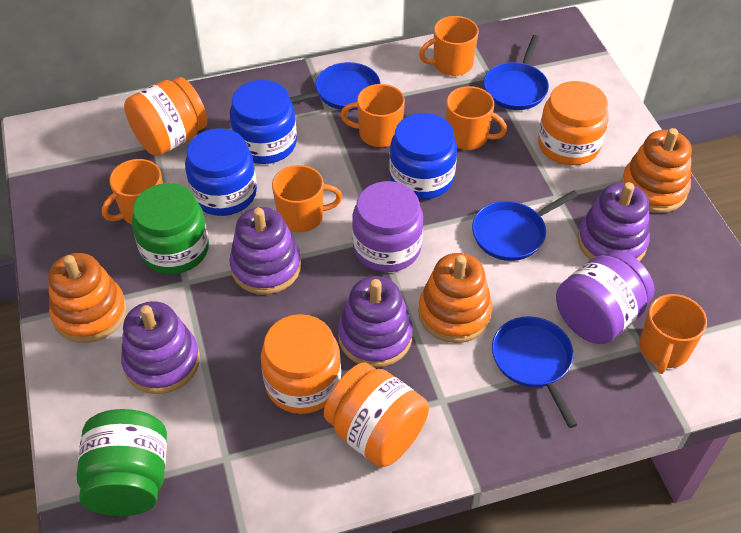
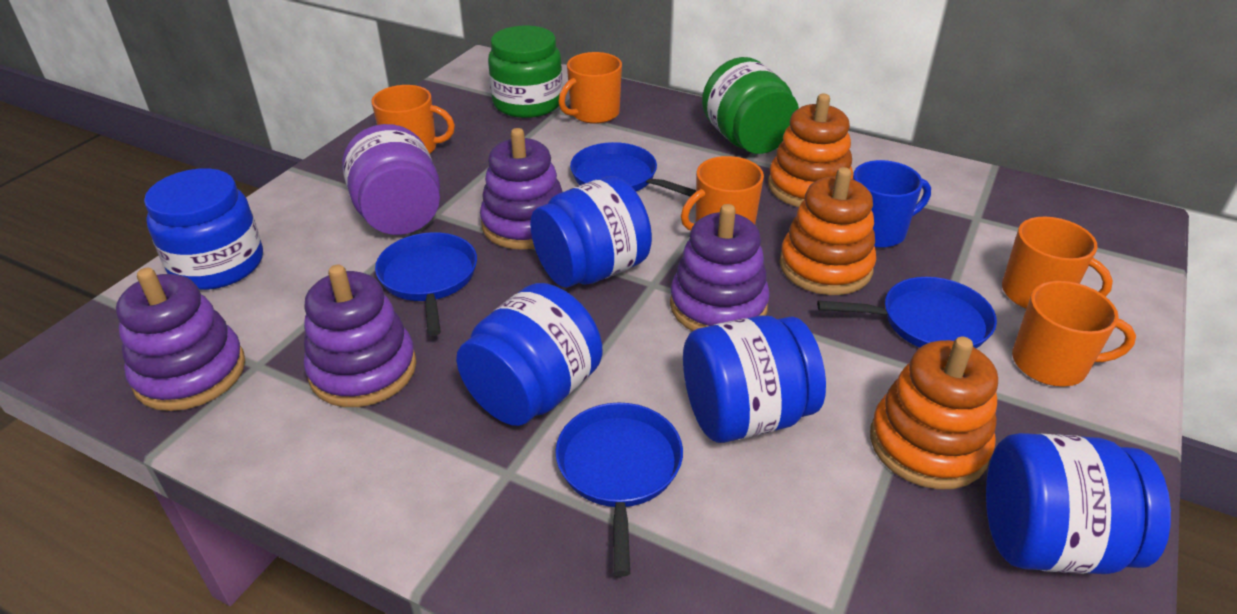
blue jar: 3 -> 5
blue mug: 0 -> 1
orange jar: 4 -> 0
orange mug: 6 -> 5
purple jar: 2 -> 1

